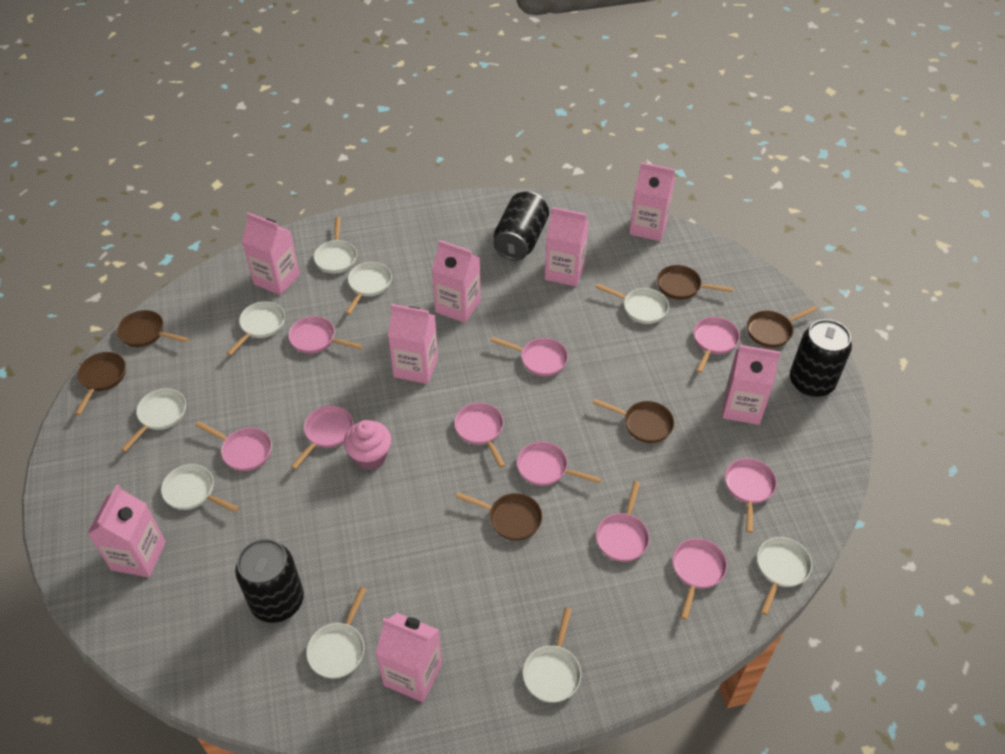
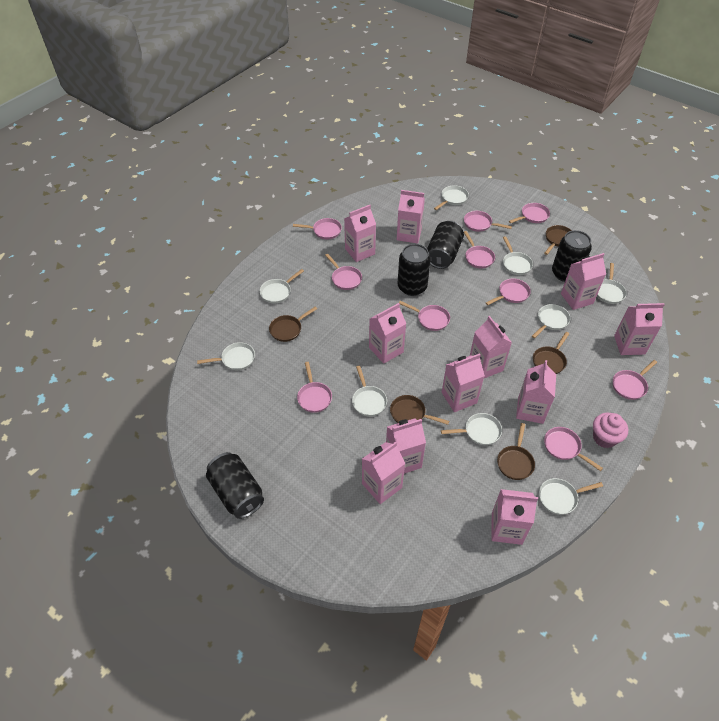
black can: 3 -> 4
brown pan: 6 -> 5
pink carton: 8 -> 11

